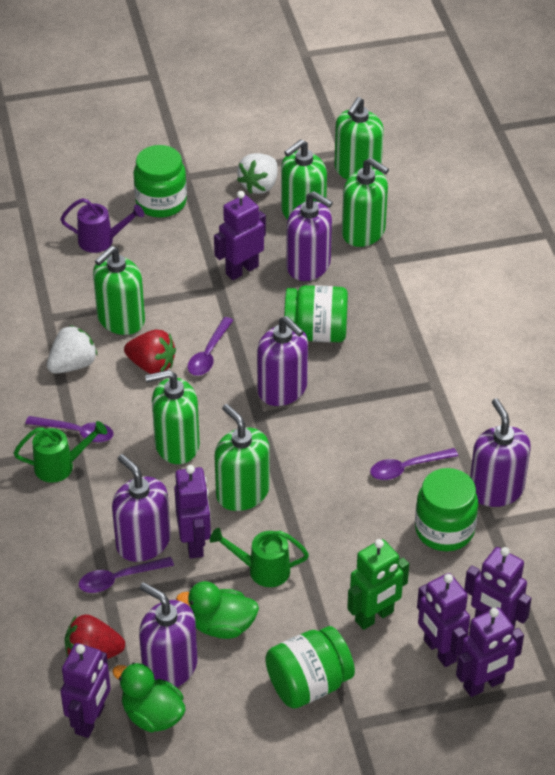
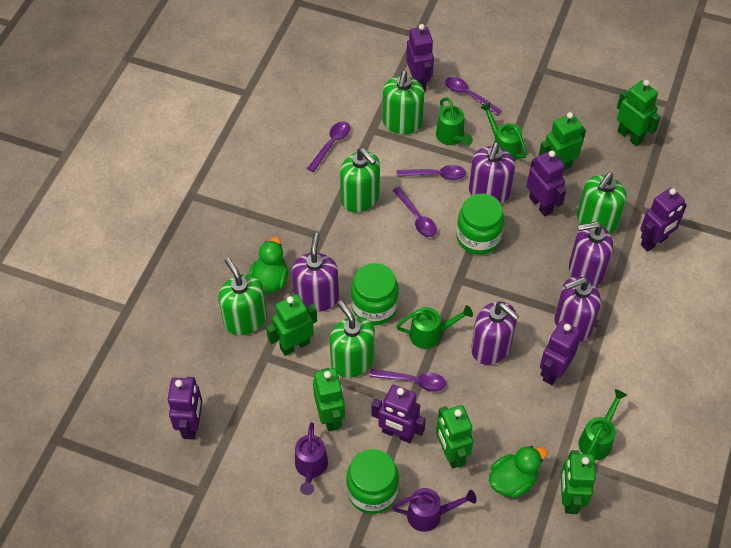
green jar: 4 -> 3
green robot: 1 -> 6
green soap dispenser: 6 -> 5
green watering can: 2 -> 4
purple spoon: 4 -> 5
purple watering can: 1 -> 2
red strawberry: 2 -> 0
white strawberry: 2 -> 0

